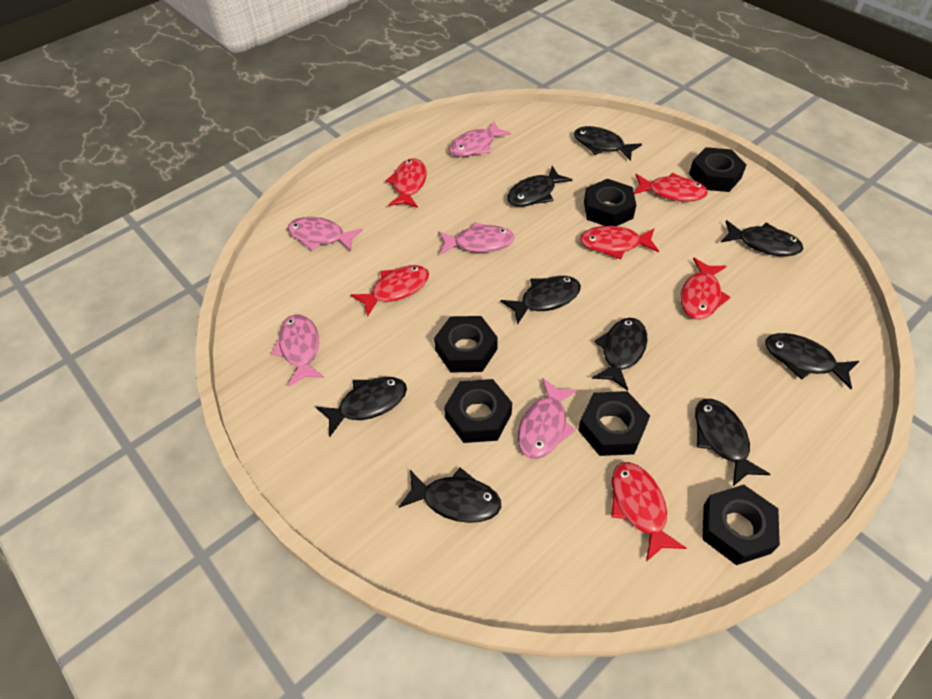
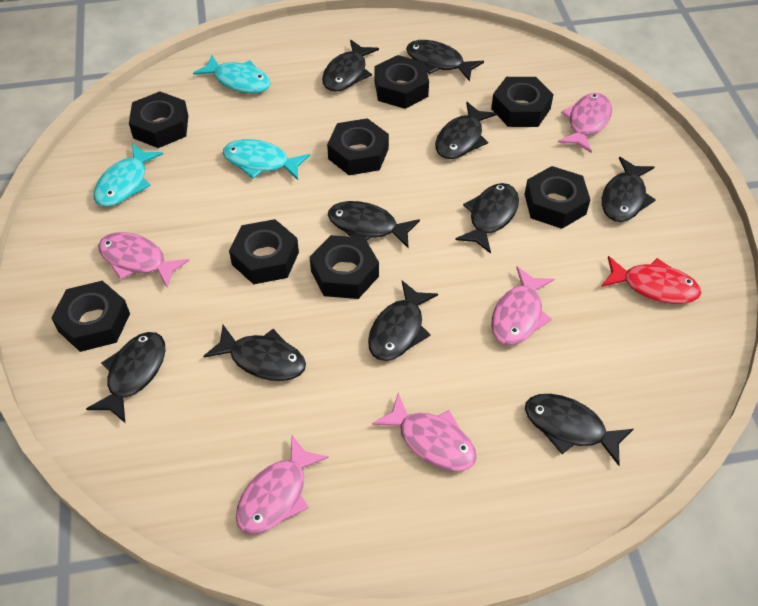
black fish: 9 -> 10
black nut: 6 -> 8
red fish: 6 -> 1
turquoise fish: 0 -> 3

